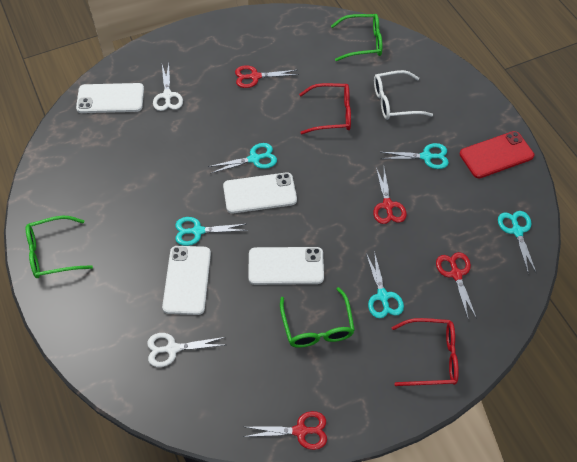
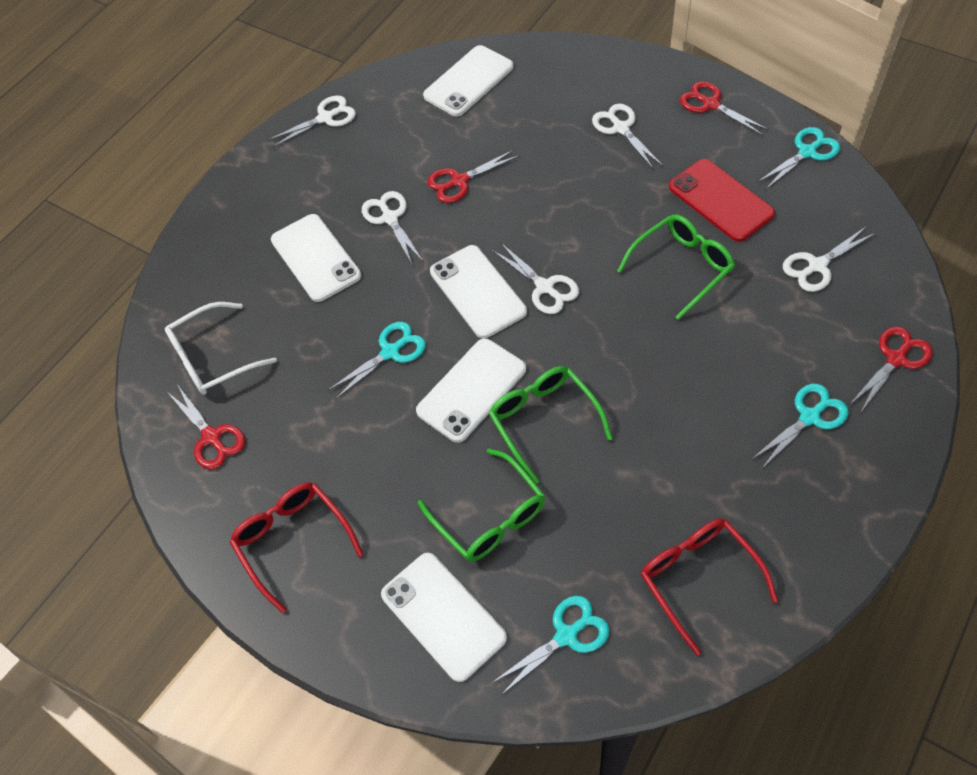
turquoise scissors: 5 -> 4
white phone: 4 -> 5
white scissors: 2 -> 5

